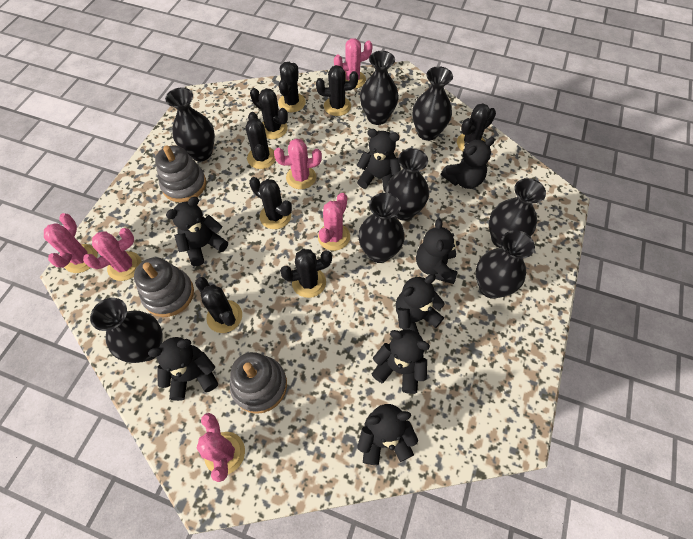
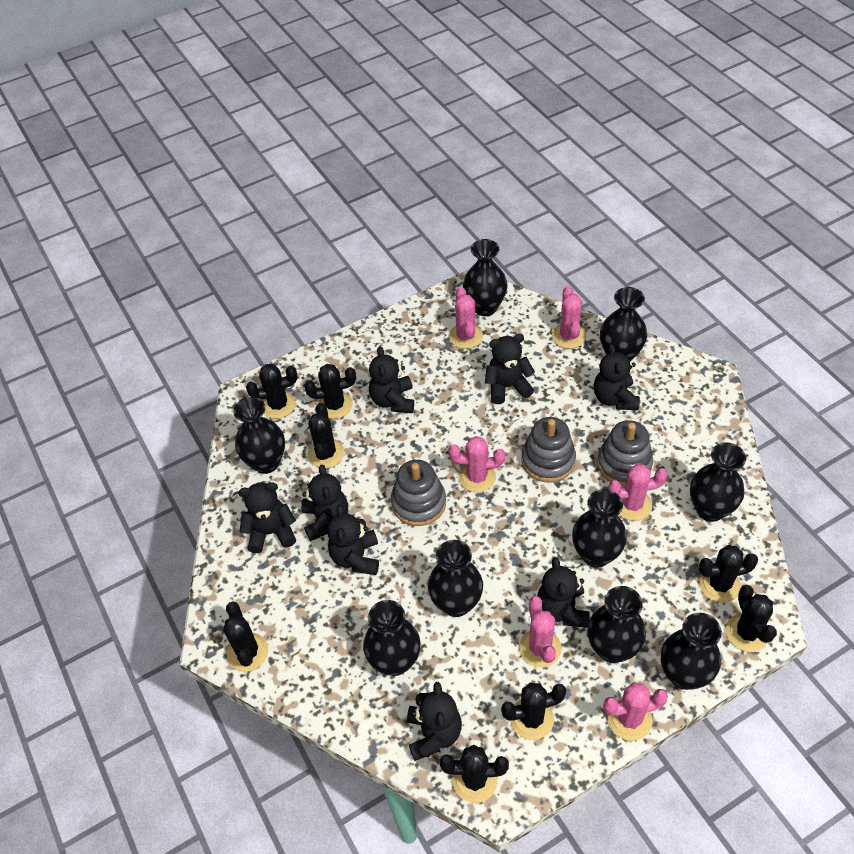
black vase: 8 -> 9

